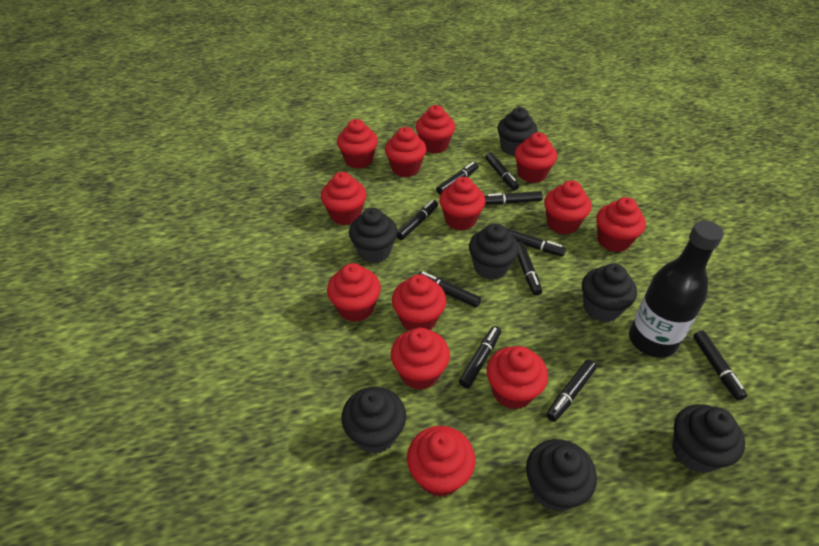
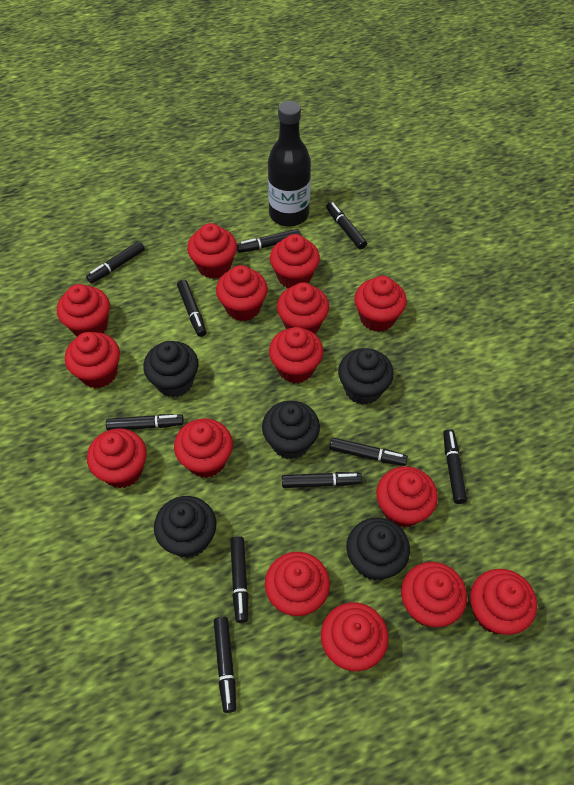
black cupcake: 7 -> 5
red cupcake: 13 -> 15

